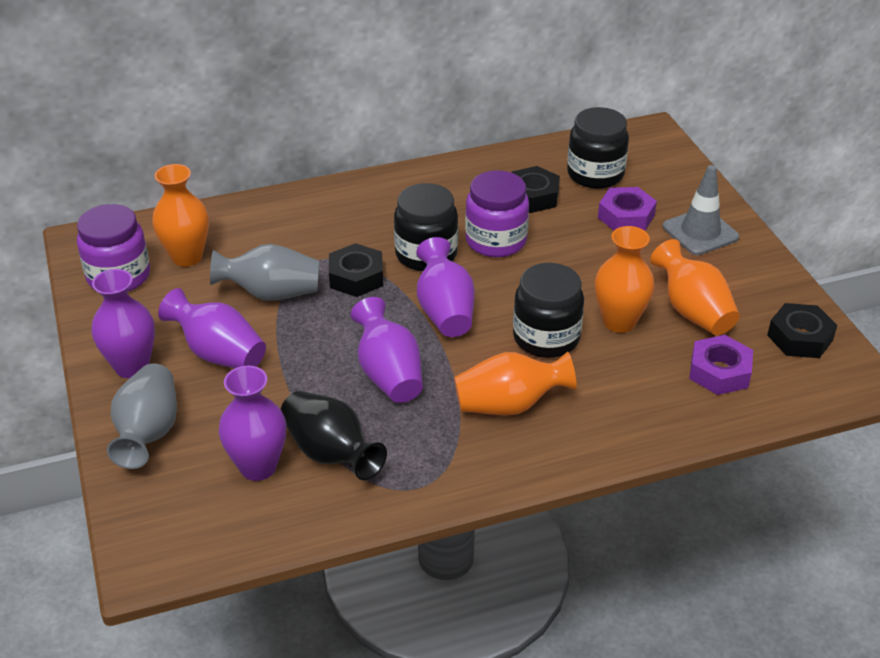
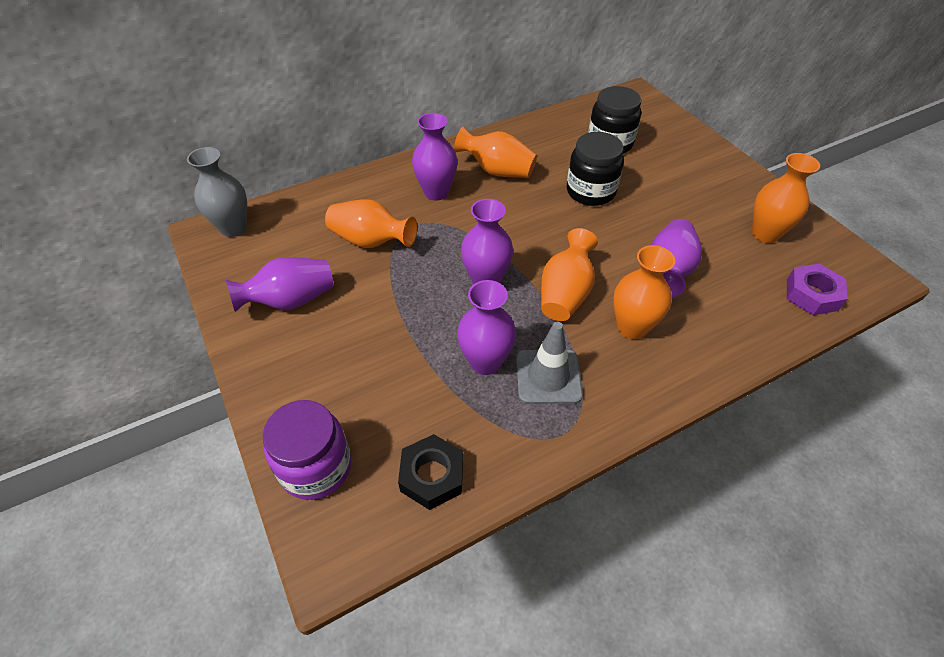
black jar: 3 -> 2
black nut: 3 -> 1
black vase: 1 -> 0
grey vase: 2 -> 1
orange vase: 4 -> 5
purple jar: 2 -> 1
purple nut: 2 -> 1

